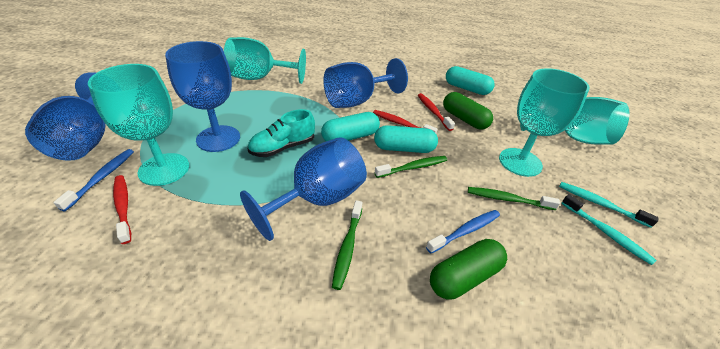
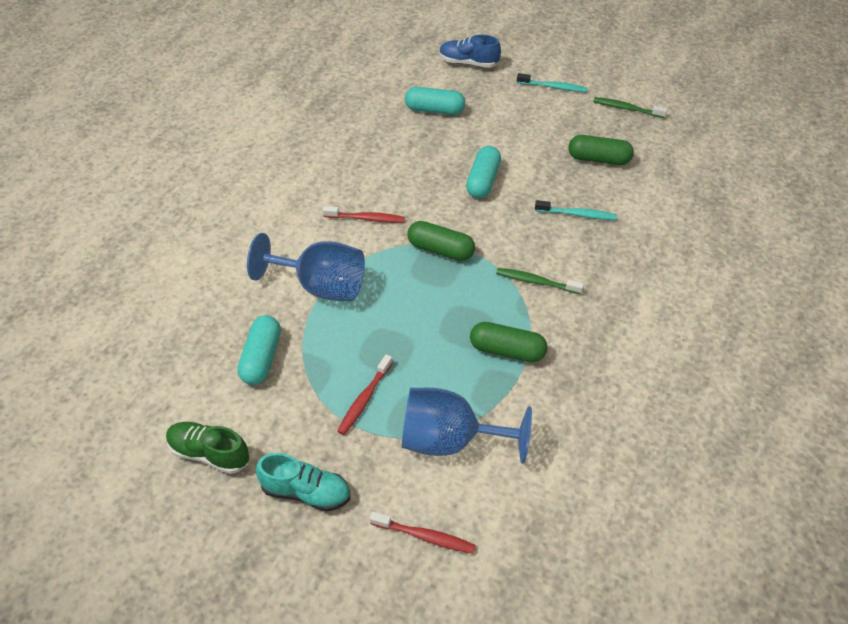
blue goblet: 4 -> 2
blue shoe: 0 -> 1
blue toothbrush: 2 -> 0
green capsule: 2 -> 3
green shoe: 0 -> 1
green toothbrush: 3 -> 2
turquoise goblet: 4 -> 0

